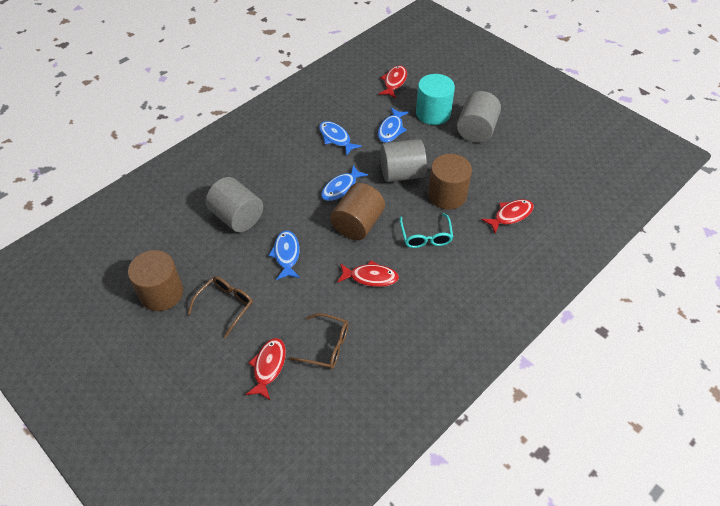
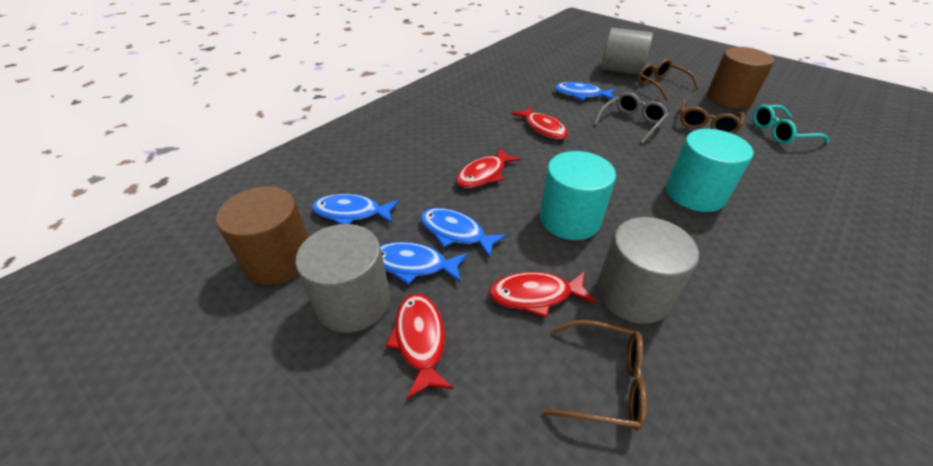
brown cylinder: 3 -> 2
brown glasses: 2 -> 3
grey glasses: 0 -> 1
turquoise cylinder: 1 -> 2

